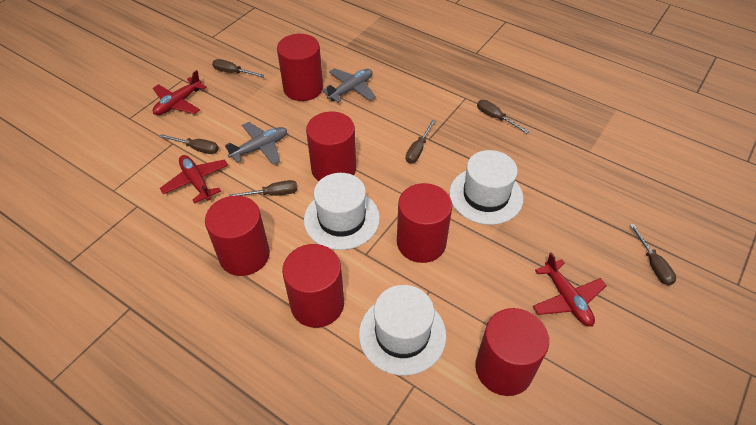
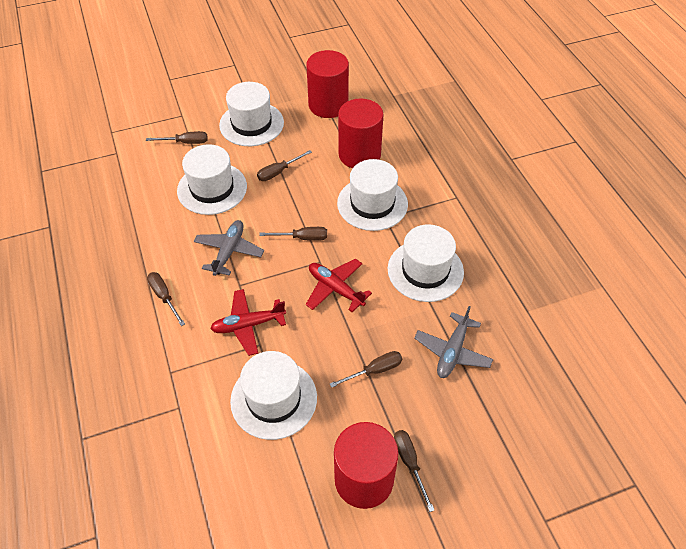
red cylinder: 6 -> 3
red plane: 3 -> 2
white hat: 3 -> 5

